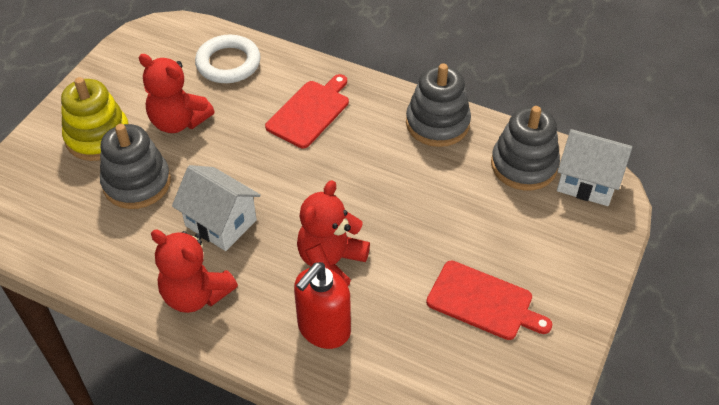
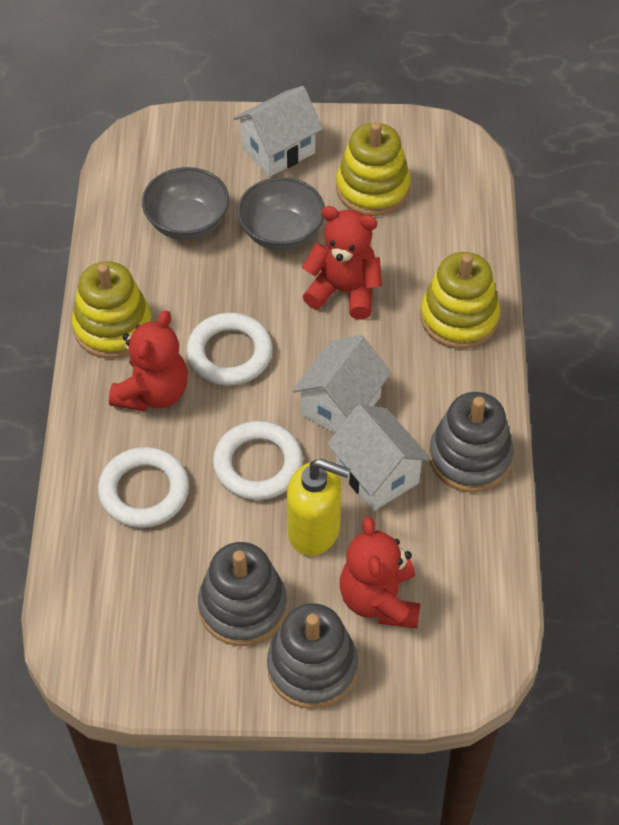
grey bowl: 0 -> 2
red cutting board: 2 -> 0
red soap dispenser: 1 -> 0
white house: 2 -> 3
white ring: 1 -> 3
yellow soap dispenser: 0 -> 1
yellow stacking toy: 1 -> 3

